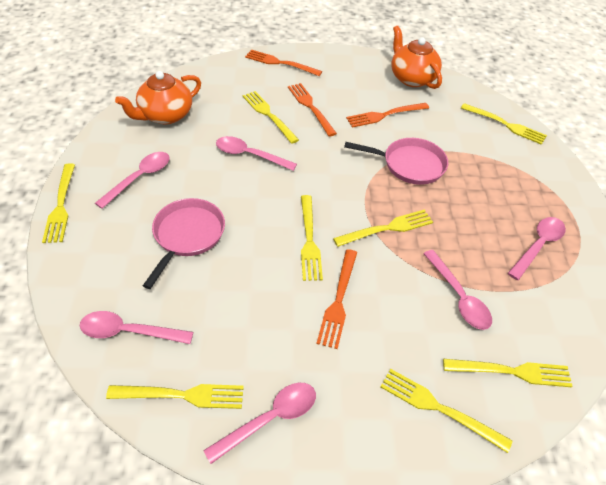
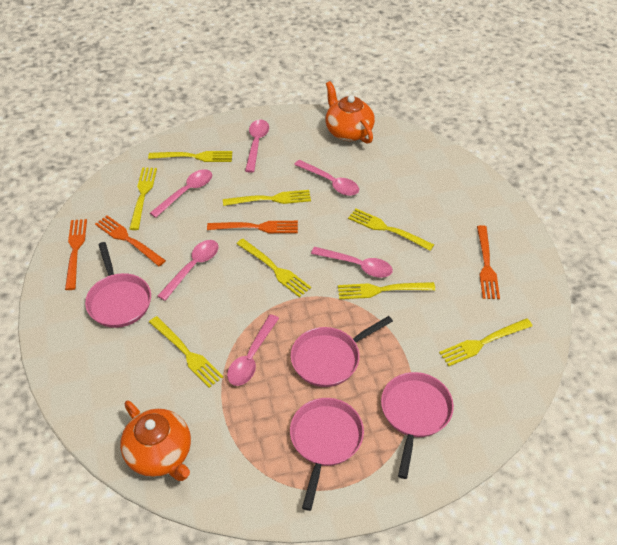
pink pan: 2 -> 4

